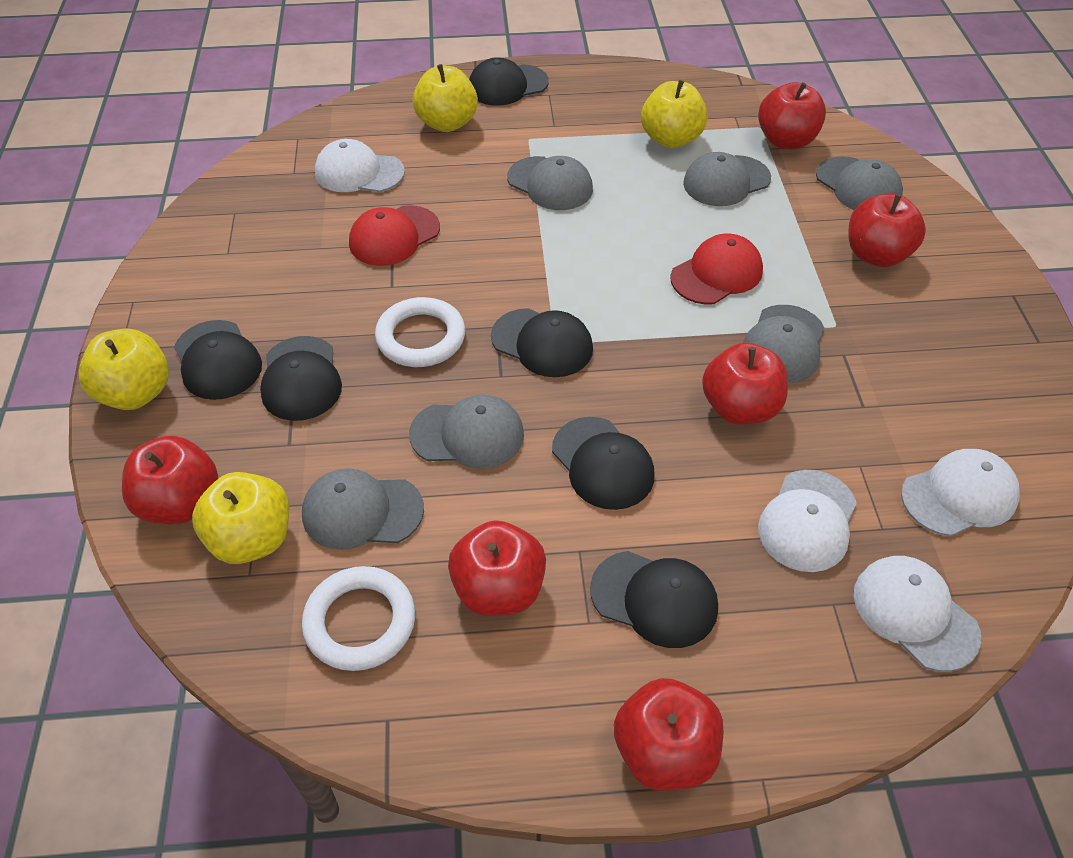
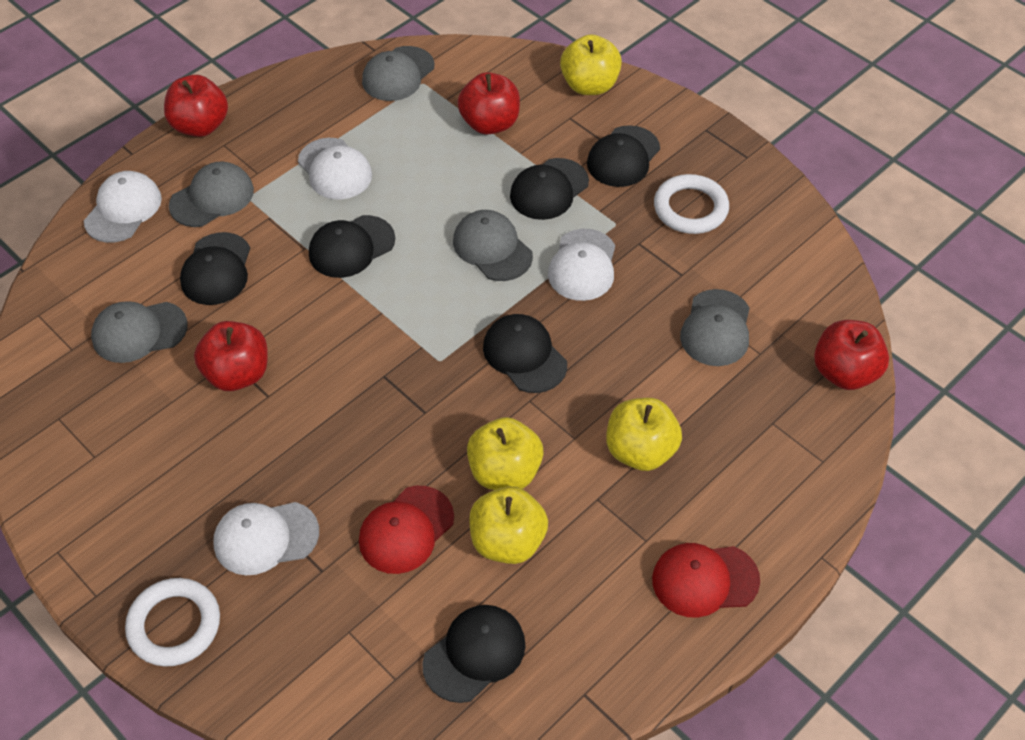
grey cap: 6 -> 5
red apple: 6 -> 4

